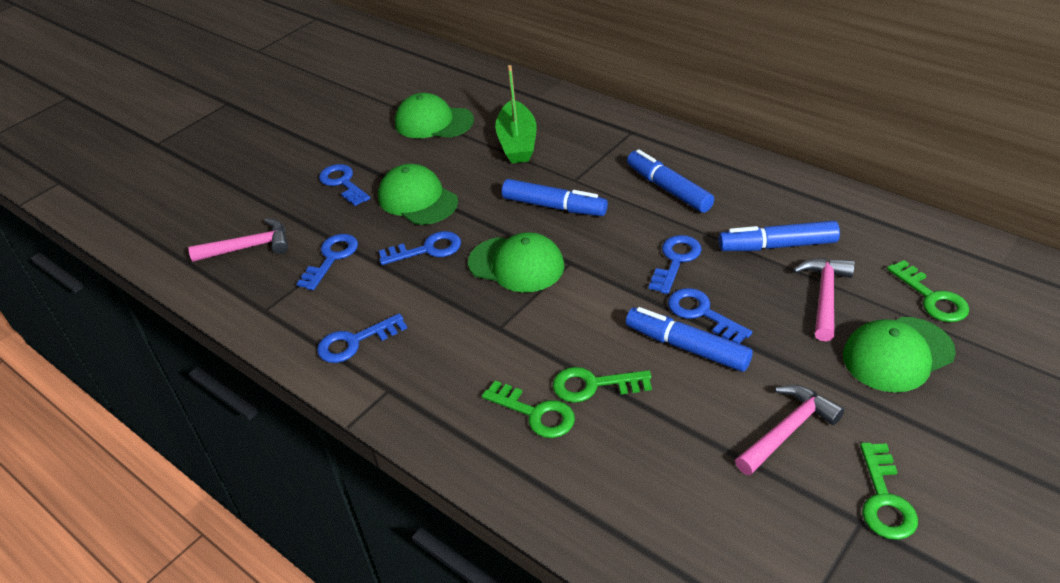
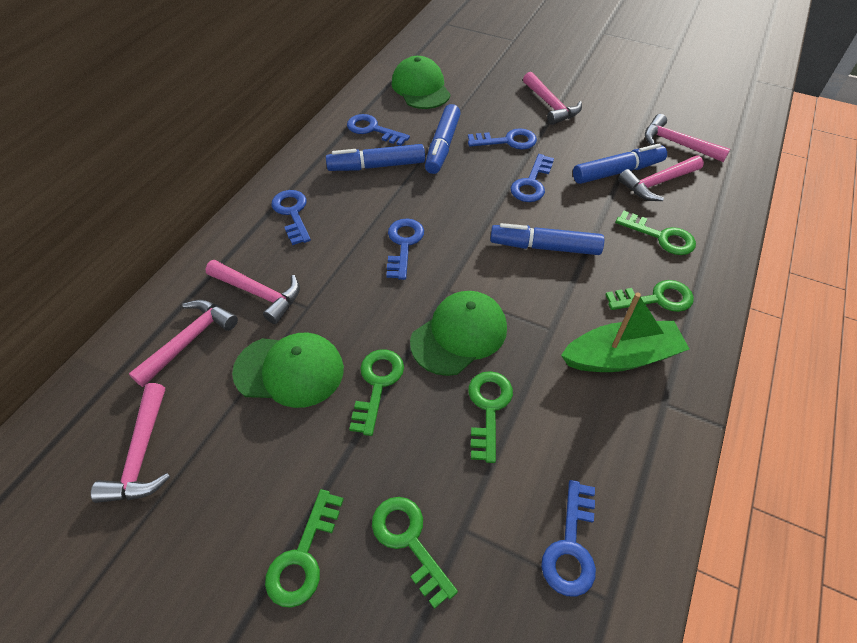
green cap: 4 -> 3
green key: 4 -> 6
pink hammer: 3 -> 6

